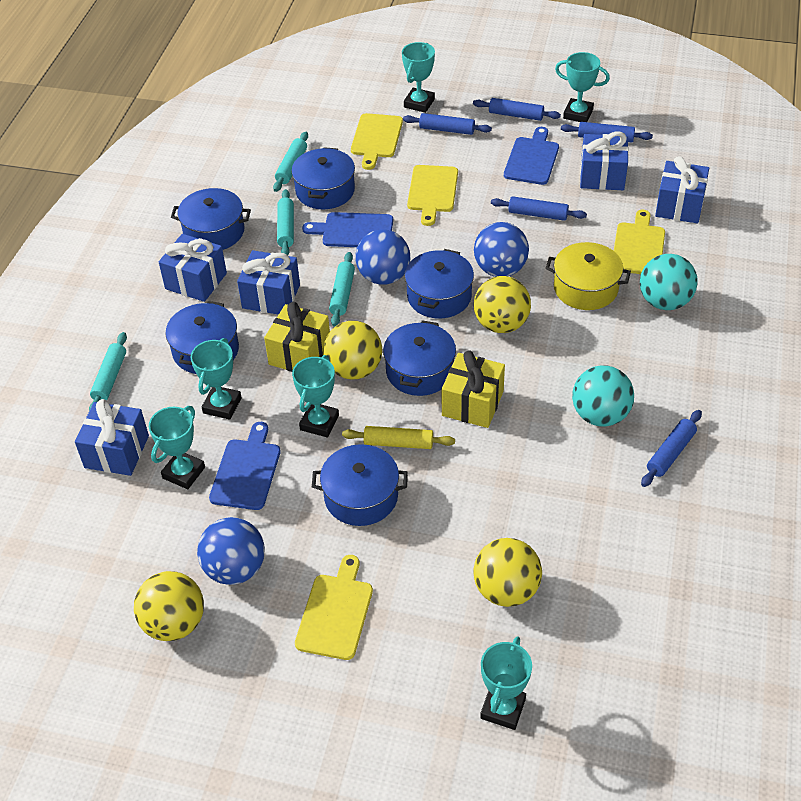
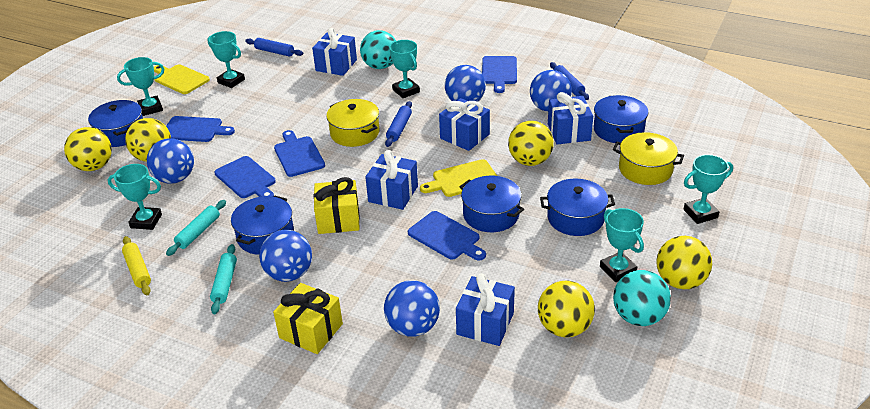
blue ball: 3 -> 5
blue cutting board: 3 -> 5
blue pot: 6 -> 5
blue rolling pin: 5 -> 3
turquoise rolling pin: 4 -> 2
yellow ball: 4 -> 5
yellow cutting board: 4 -> 2
yellow pot: 1 -> 2

